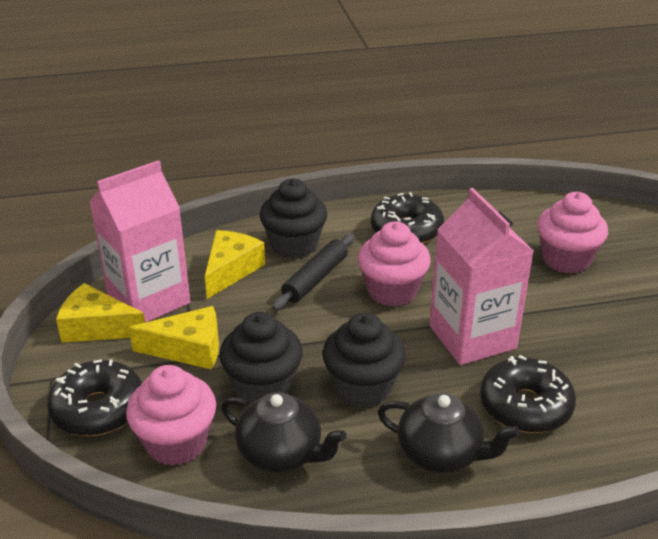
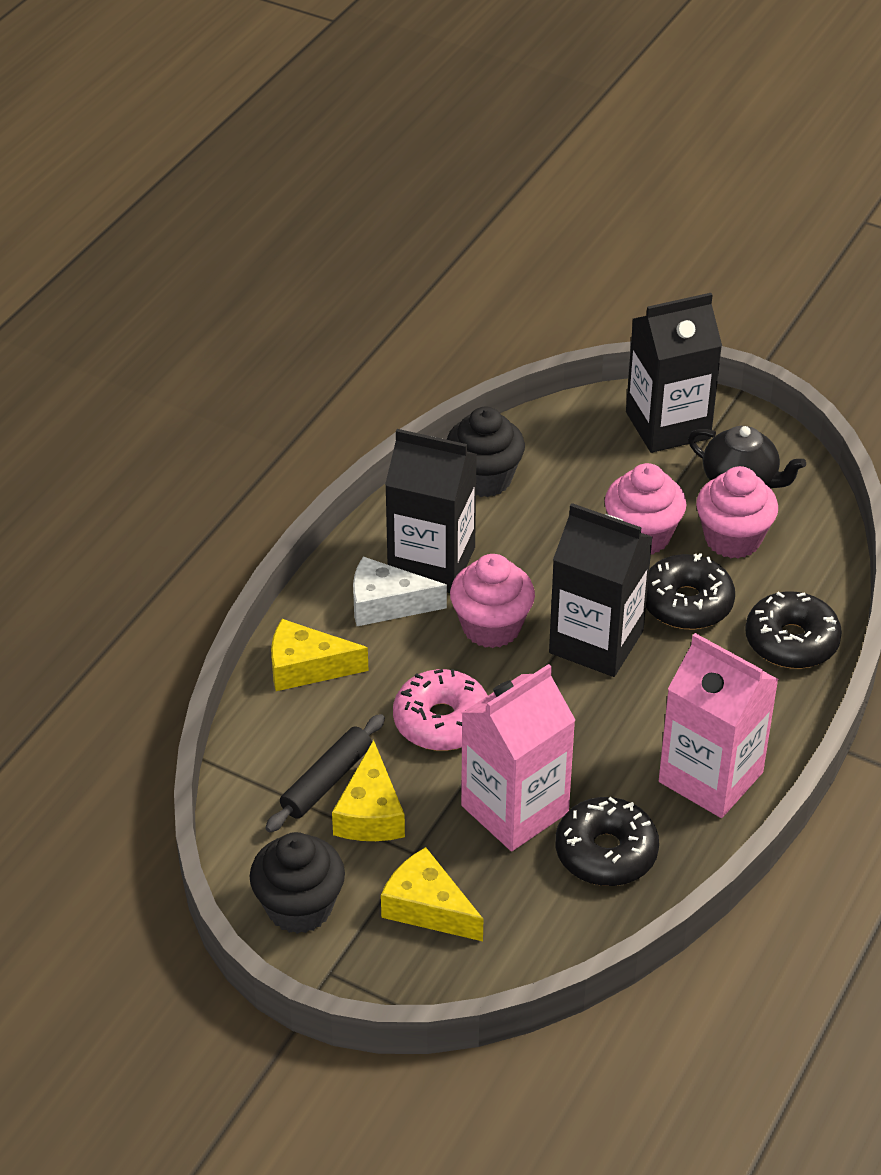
black carton: 0 -> 3
black cupcake: 3 -> 2
black teapot: 2 -> 1
pink donut: 0 -> 1
white cheese: 0 -> 1

